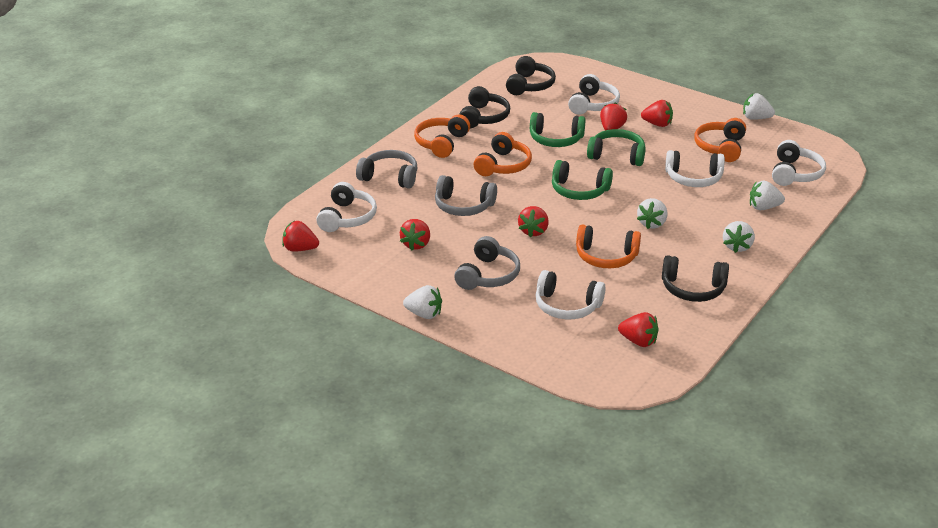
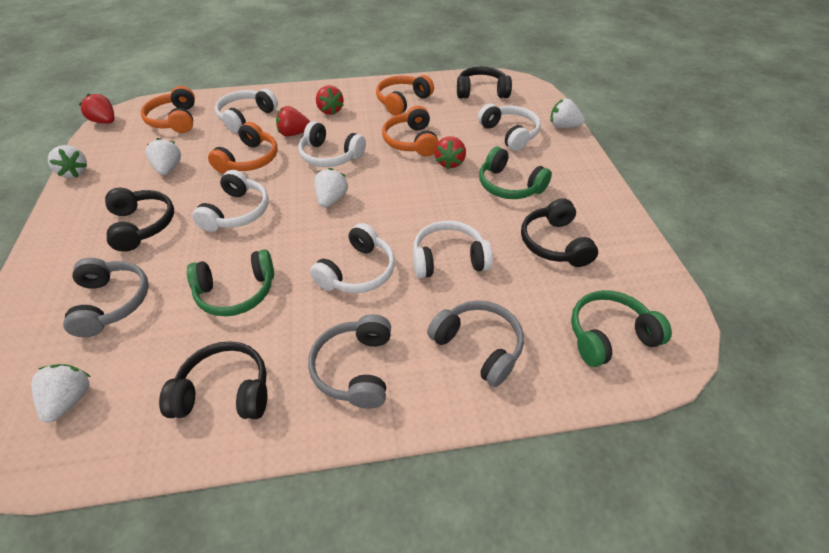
black headphones: 3 -> 4
red strawberry: 6 -> 4
white headphones: 5 -> 6

